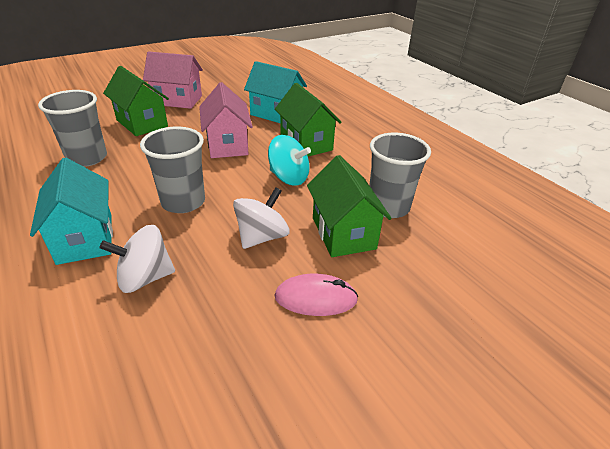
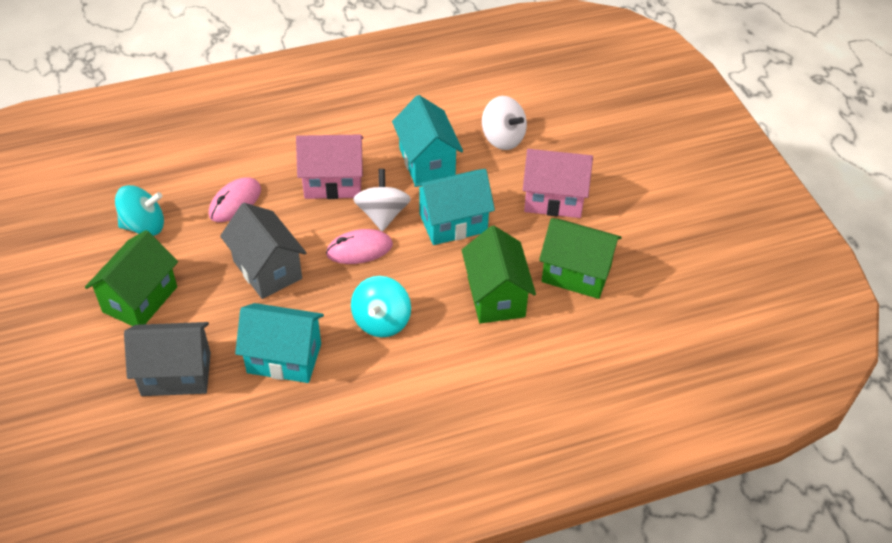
grey cup: 3 -> 0
grey house: 0 -> 2
pink mouse: 1 -> 2
turquoise house: 2 -> 3
turquoise spinning top: 1 -> 2

